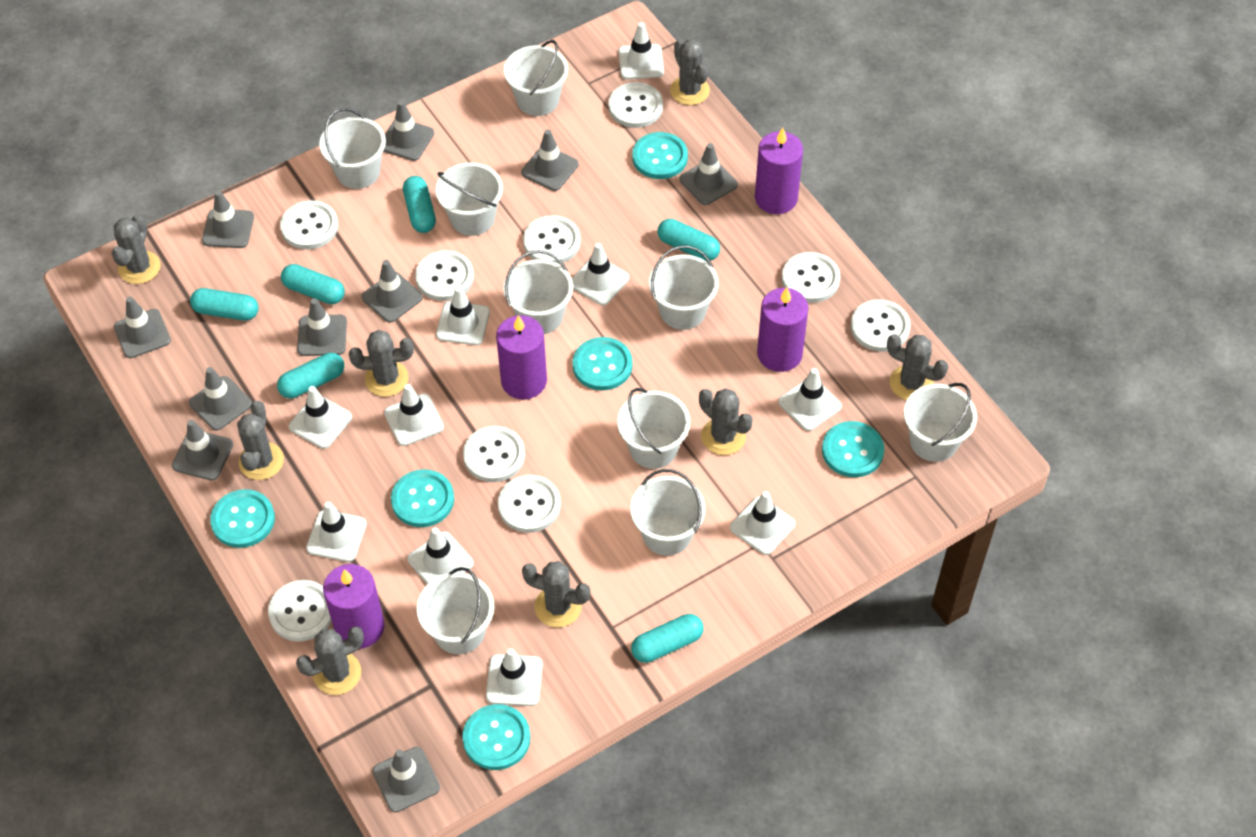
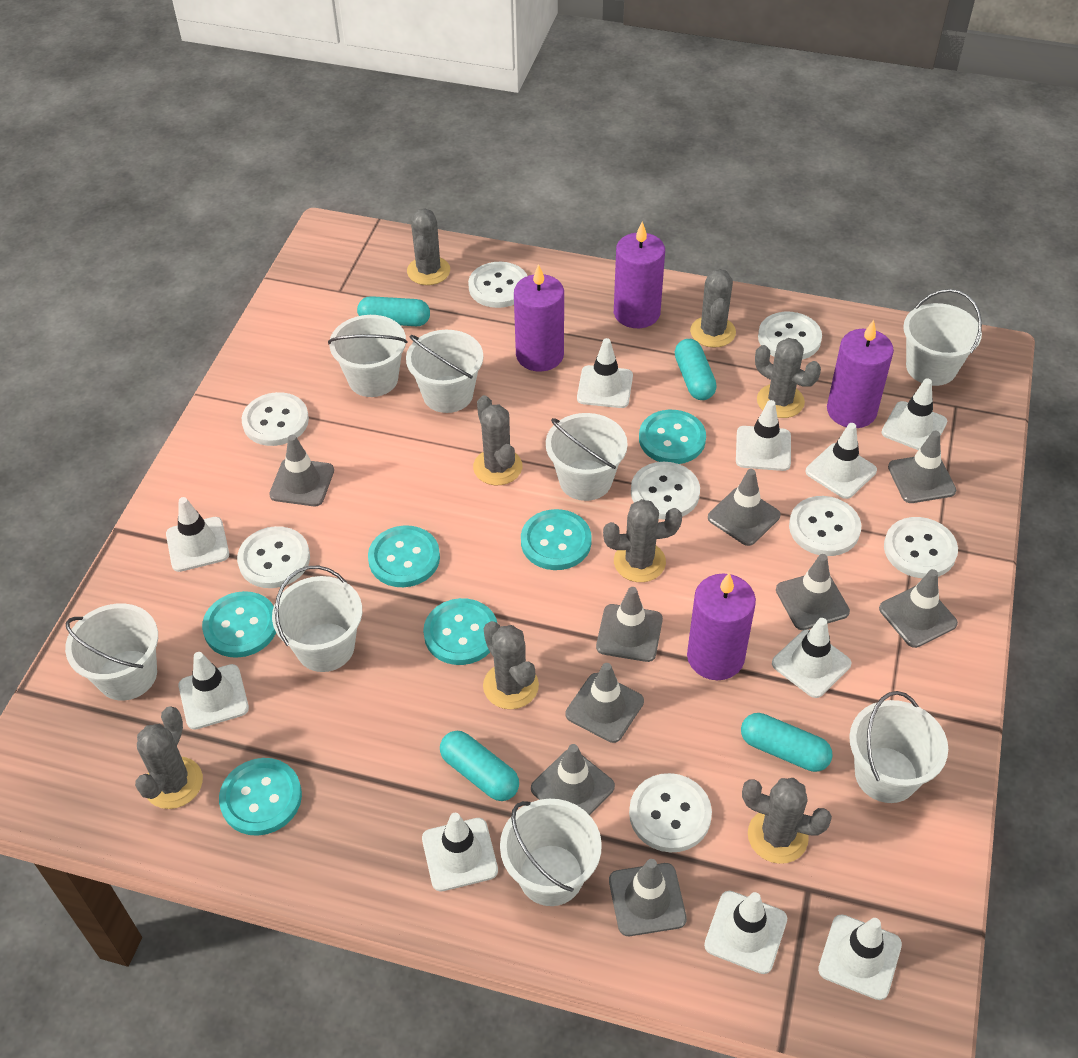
grey traffic cone: 10 -> 9
turquoise capsule: 6 -> 4
white bucket: 9 -> 8
white button: 9 -> 8

